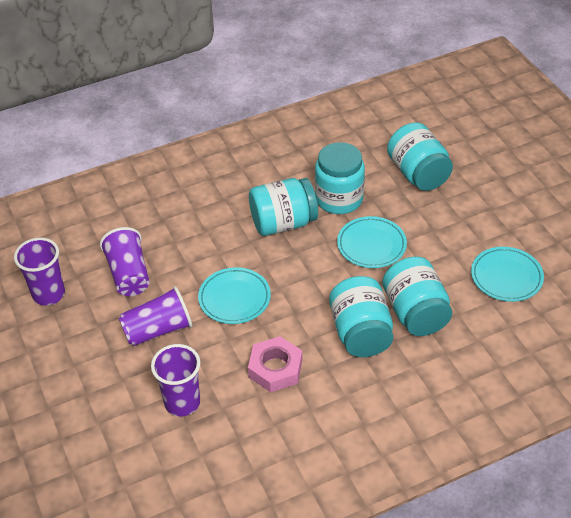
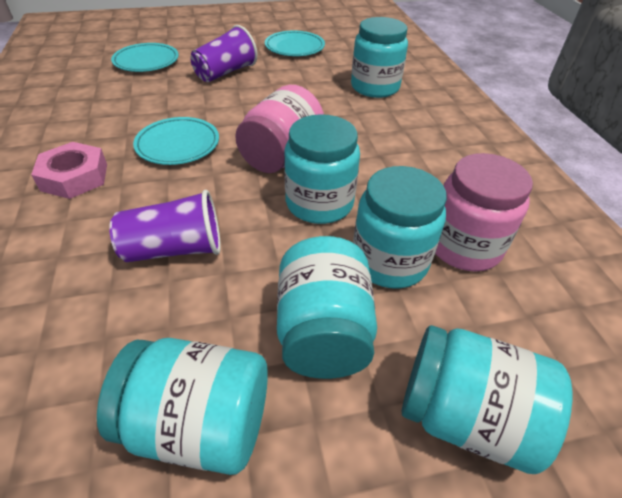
pink jar: 0 -> 2
purple cup: 4 -> 2
turquoise jar: 5 -> 6

